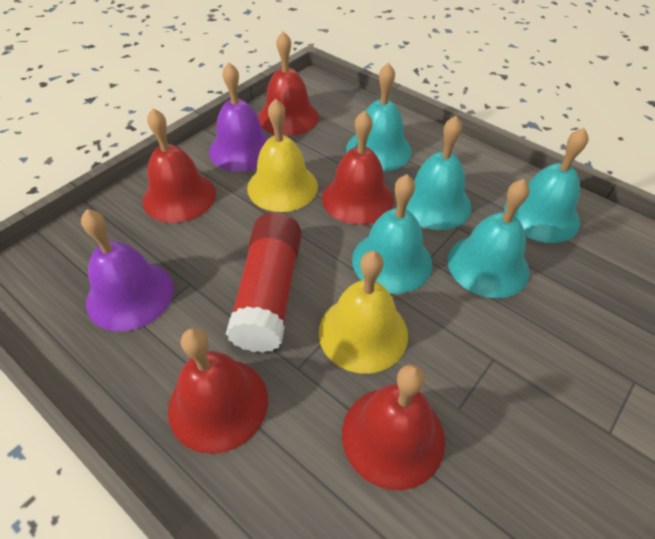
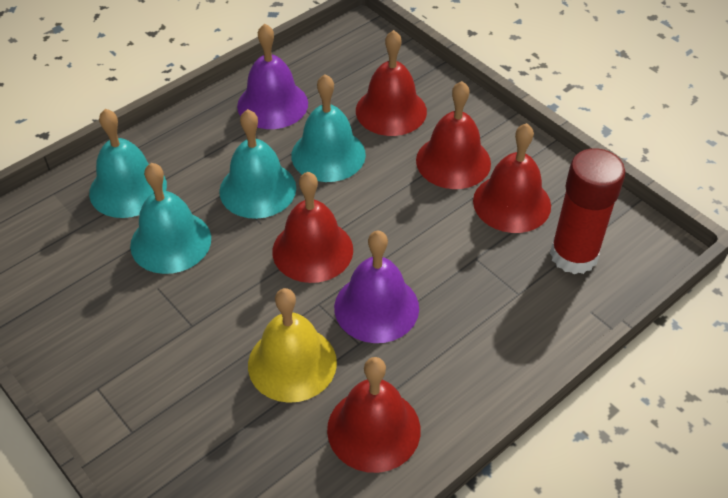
turquoise bell: 5 -> 4
yellow bell: 2 -> 1

